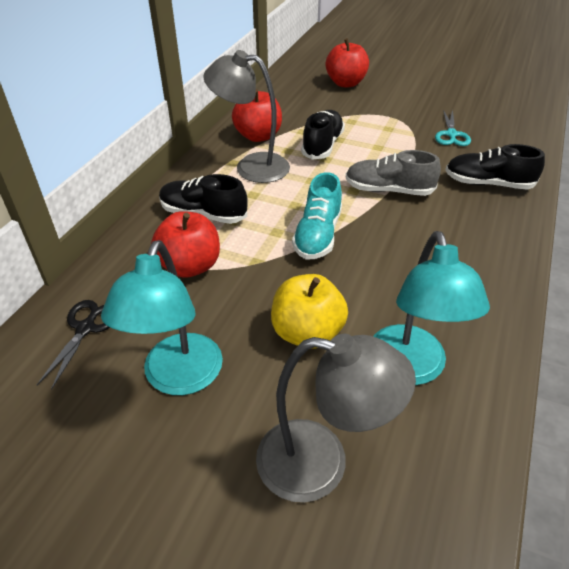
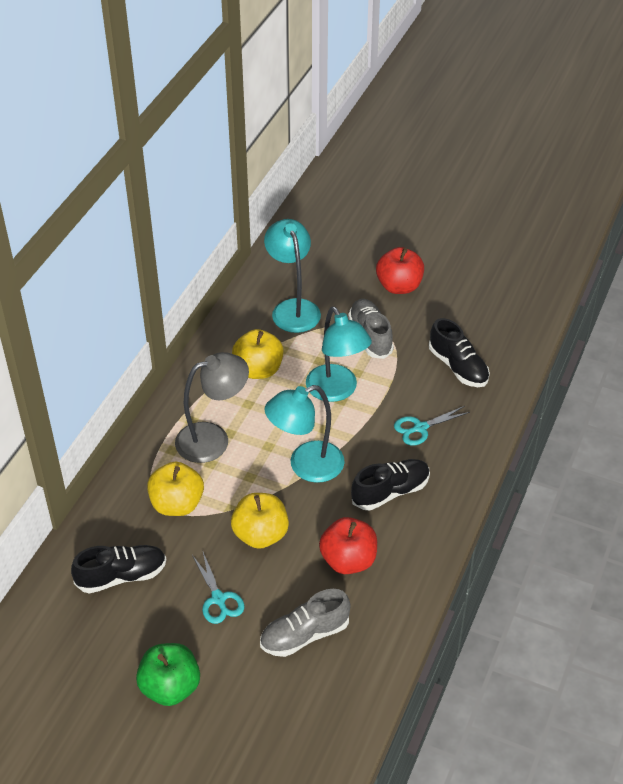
black scissors: 1 -> 0
green apple: 0 -> 1
grey lamp: 2 -> 1
grey shoe: 1 -> 2
red apple: 3 -> 2
turquoise lamp: 2 -> 3
turquoise scissors: 1 -> 2
turquoise shoe: 1 -> 0
yellow apple: 1 -> 3

